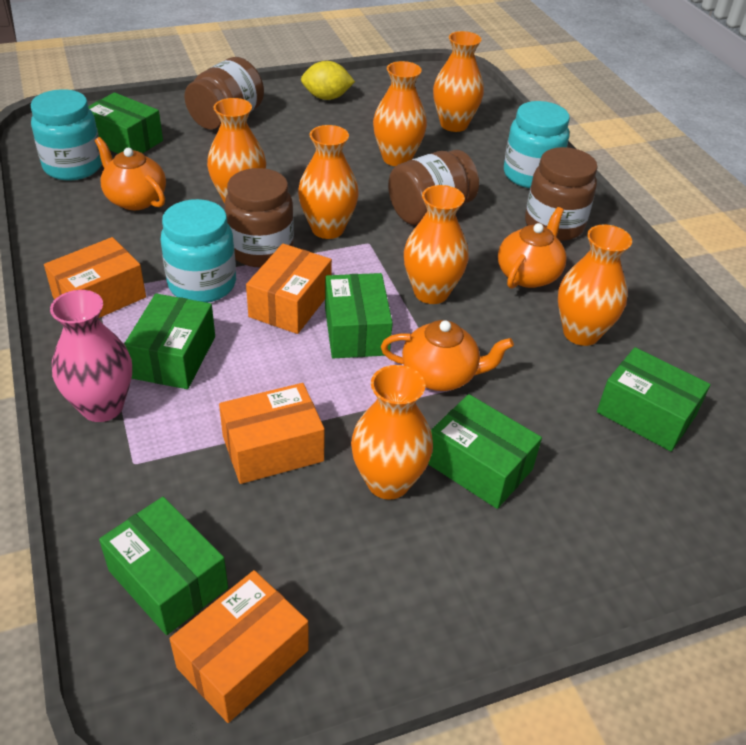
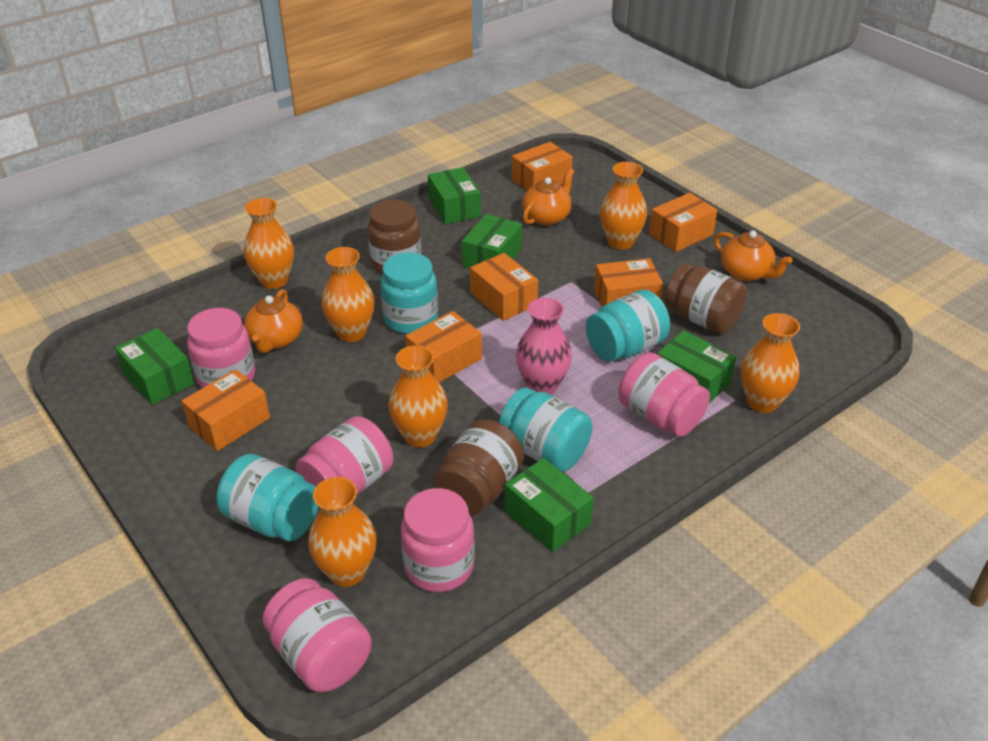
brown jar: 4 -> 3
green box: 6 -> 5
orange box: 4 -> 6
orange vase: 7 -> 6
pink jar: 0 -> 5
turquoise jar: 3 -> 4
yellow lemon: 1 -> 0

